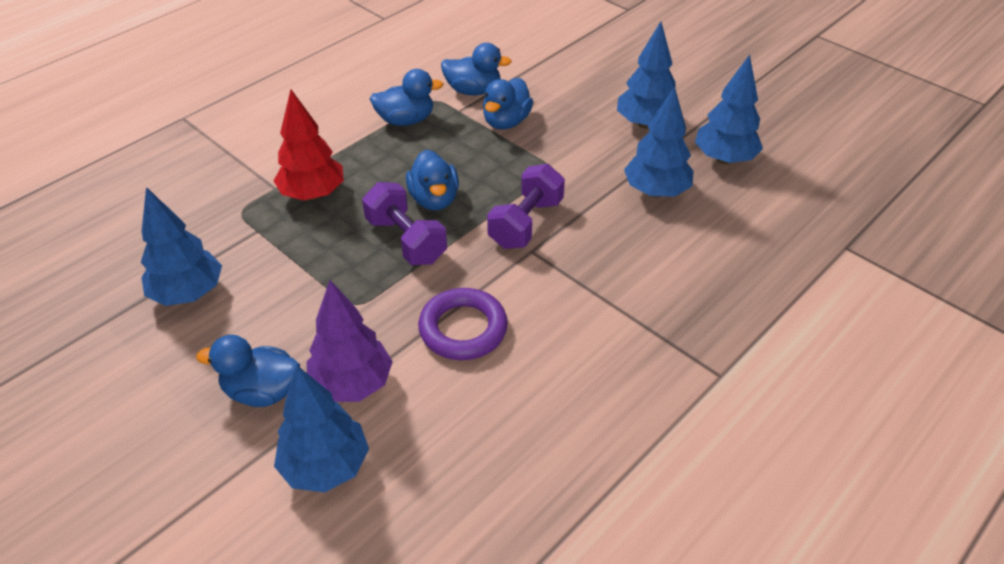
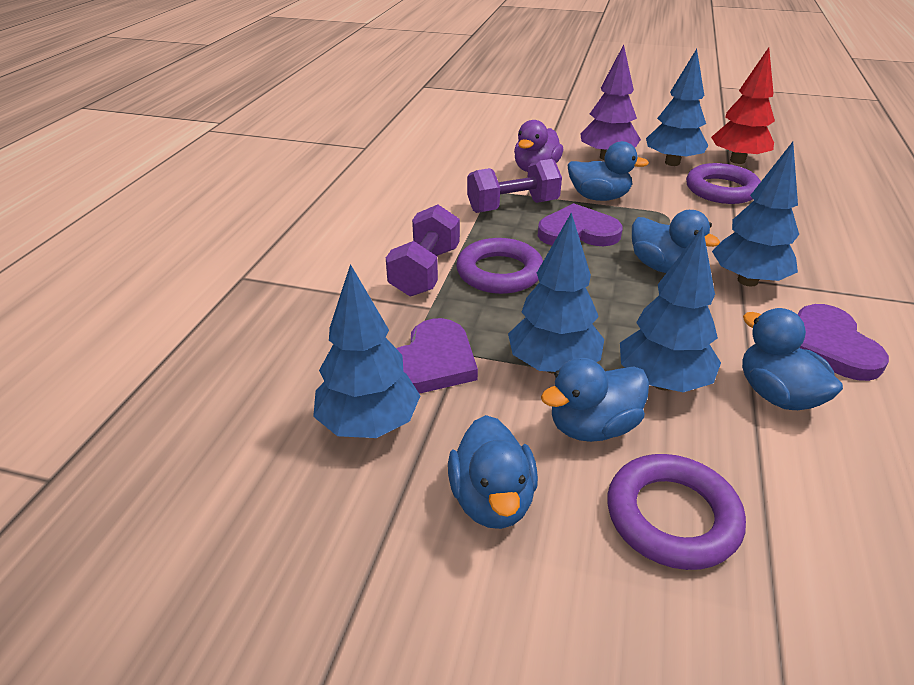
purple duck: 0 -> 1
purple heart: 0 -> 3
purple ring: 1 -> 3

